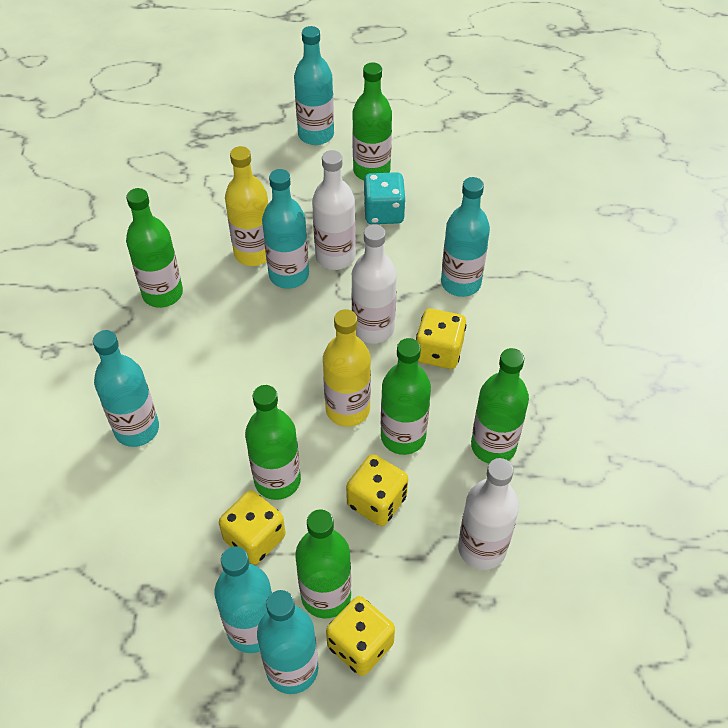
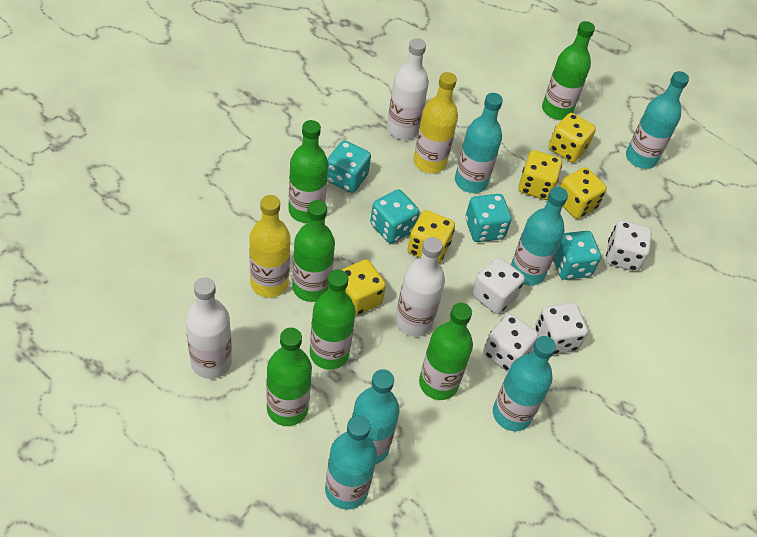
turquoise dice: 1 -> 4
white dice: 0 -> 4
yellow dice: 4 -> 5

